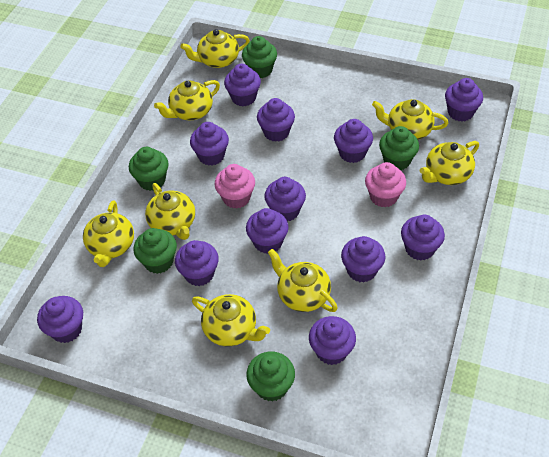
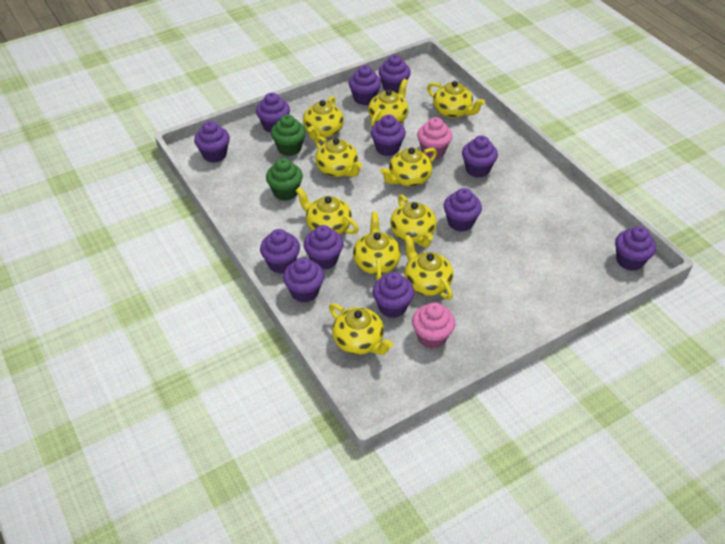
green cupcake: 5 -> 2
yellow teapot: 8 -> 10

